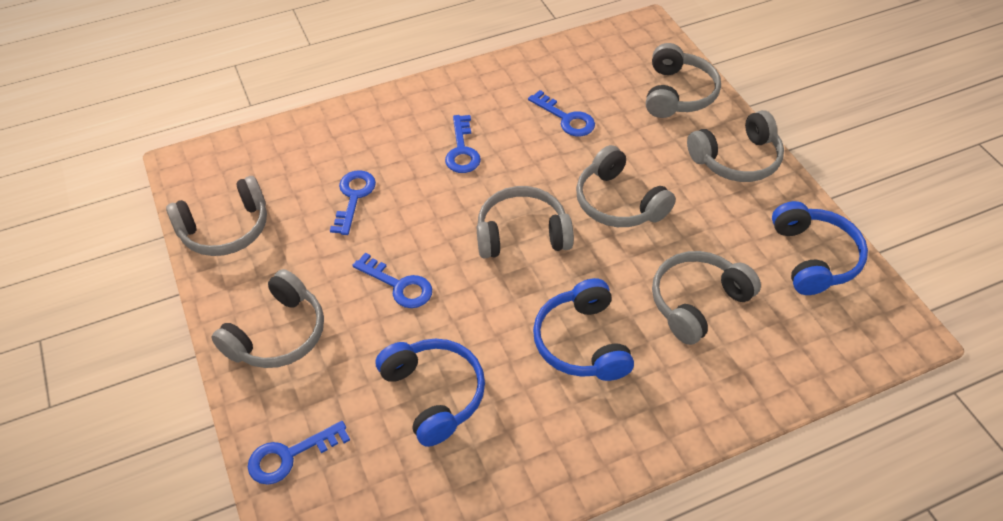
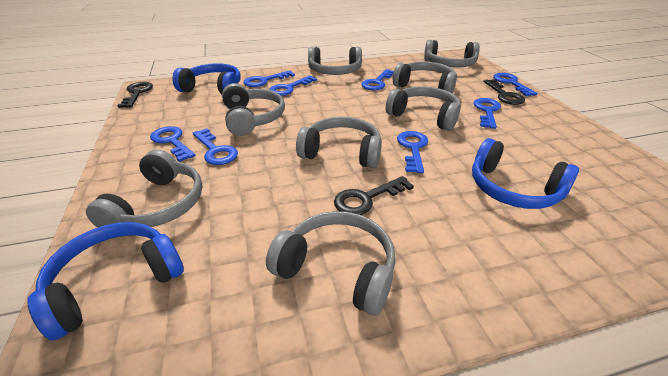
black key: 0 -> 3
blue key: 5 -> 8
grey headphones: 7 -> 8

